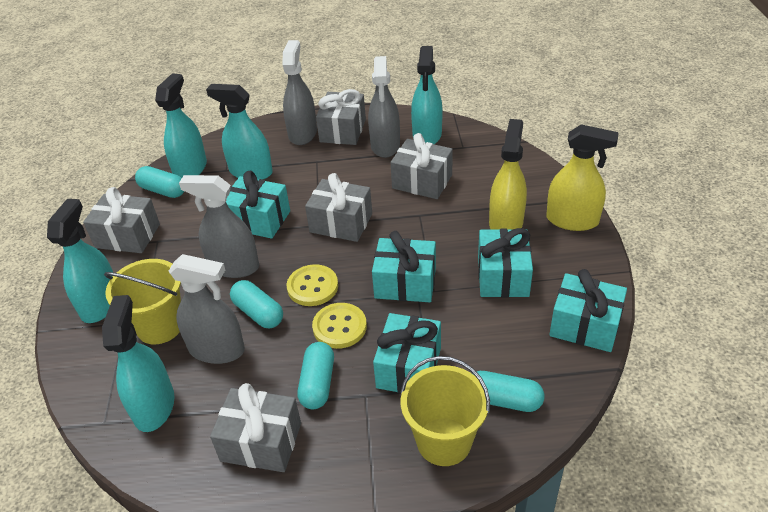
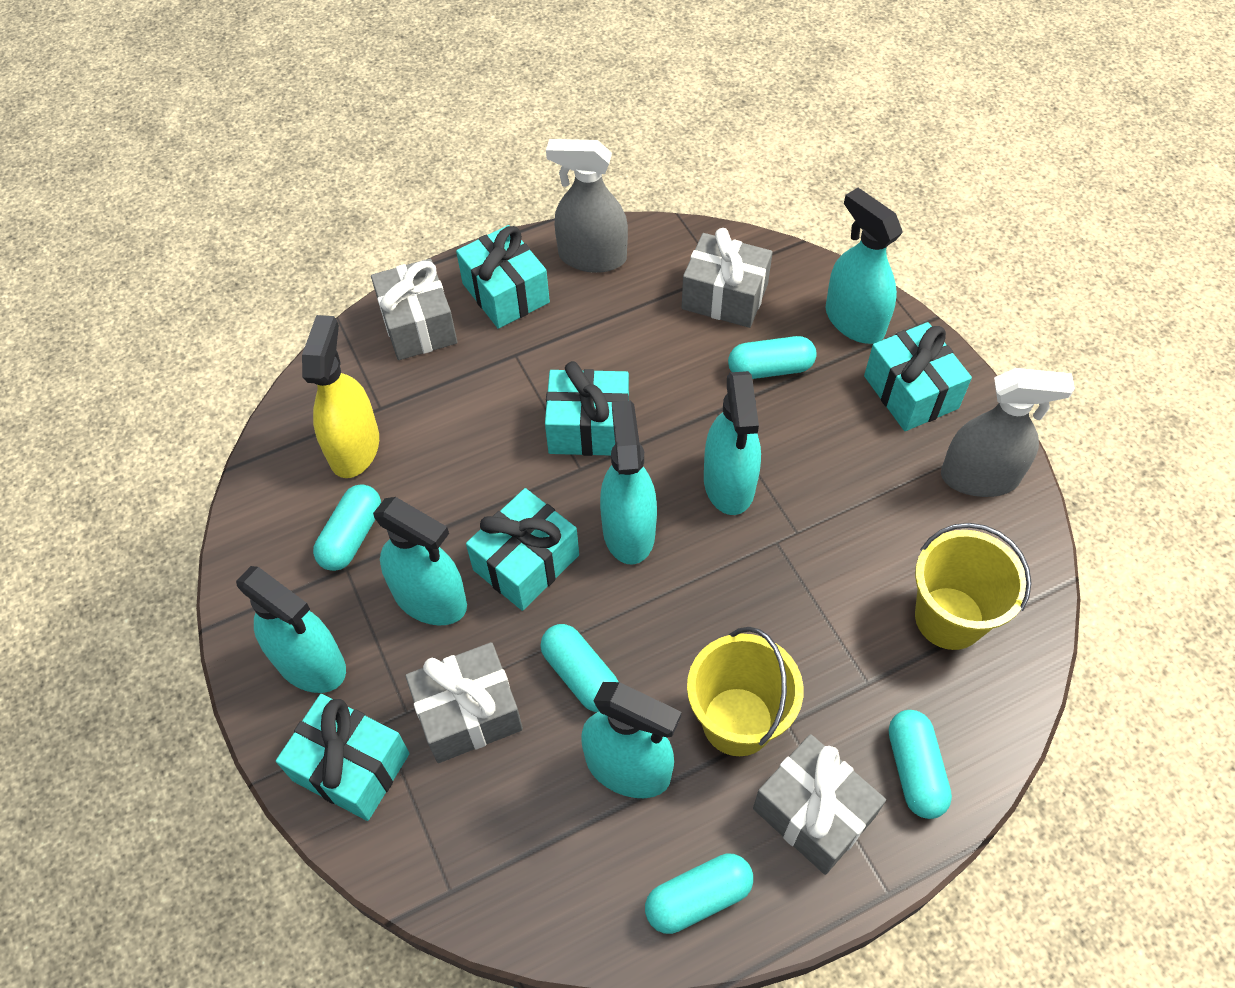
grey gift: 5 -> 4
grey spray bottle: 4 -> 2
turquoise capsule: 4 -> 5
turquoise spray bottle: 5 -> 6
yellow button: 2 -> 0
yellow spray bottle: 2 -> 1

